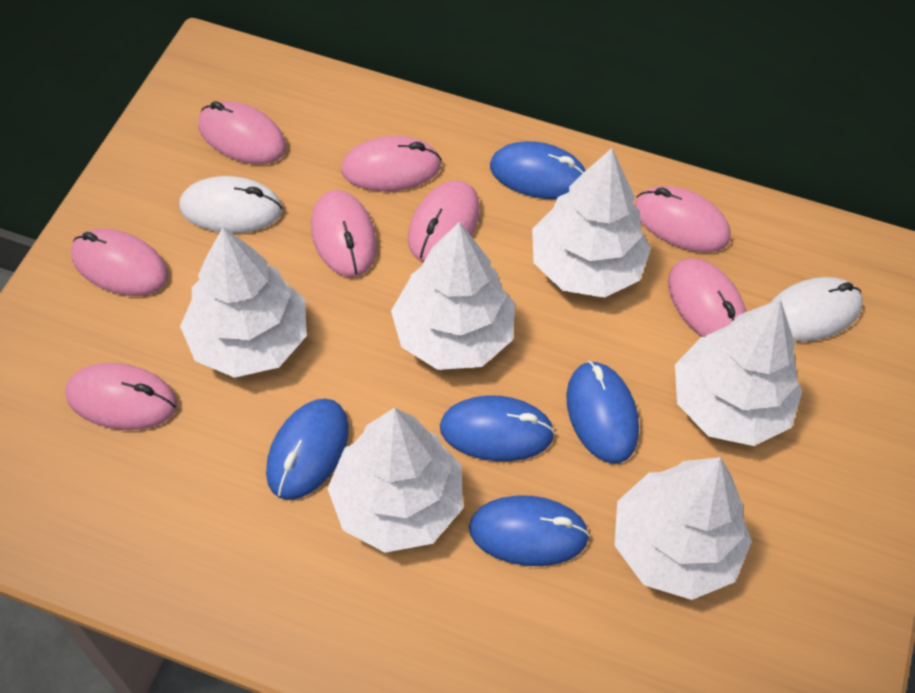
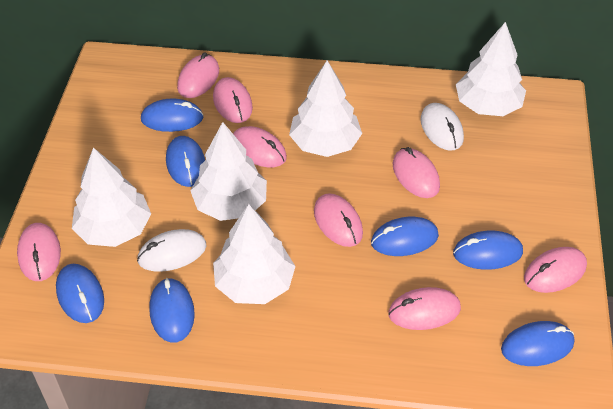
blue mouse: 5 -> 7
white tree: 6 -> 5

